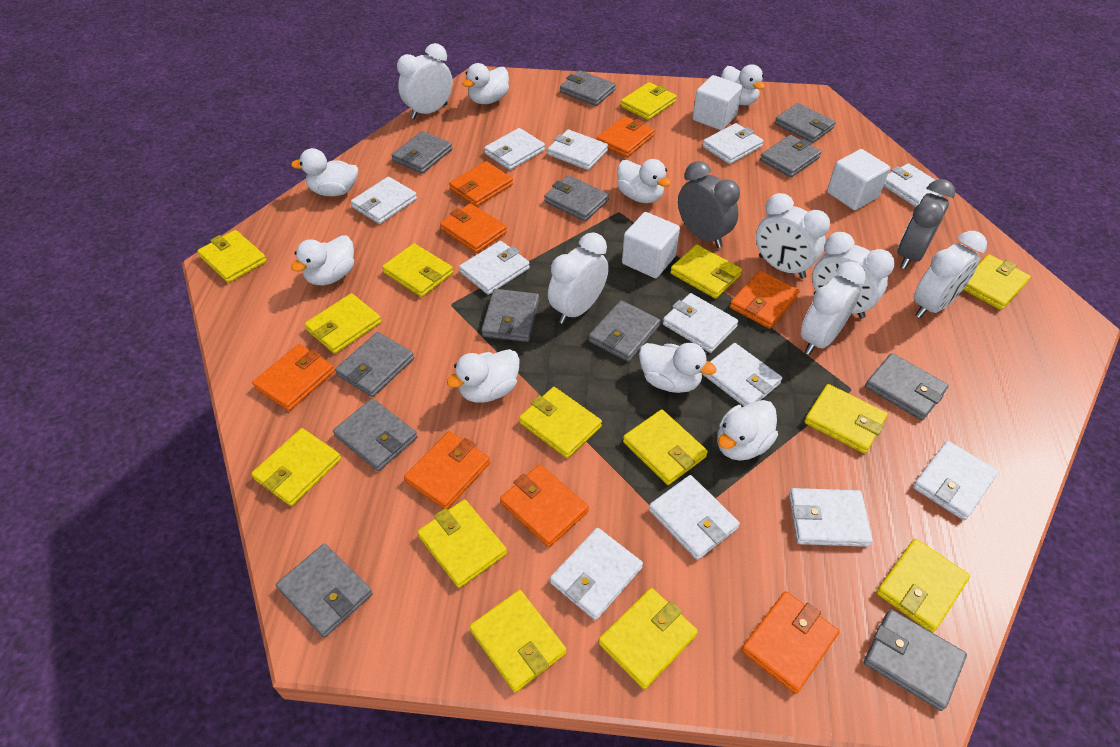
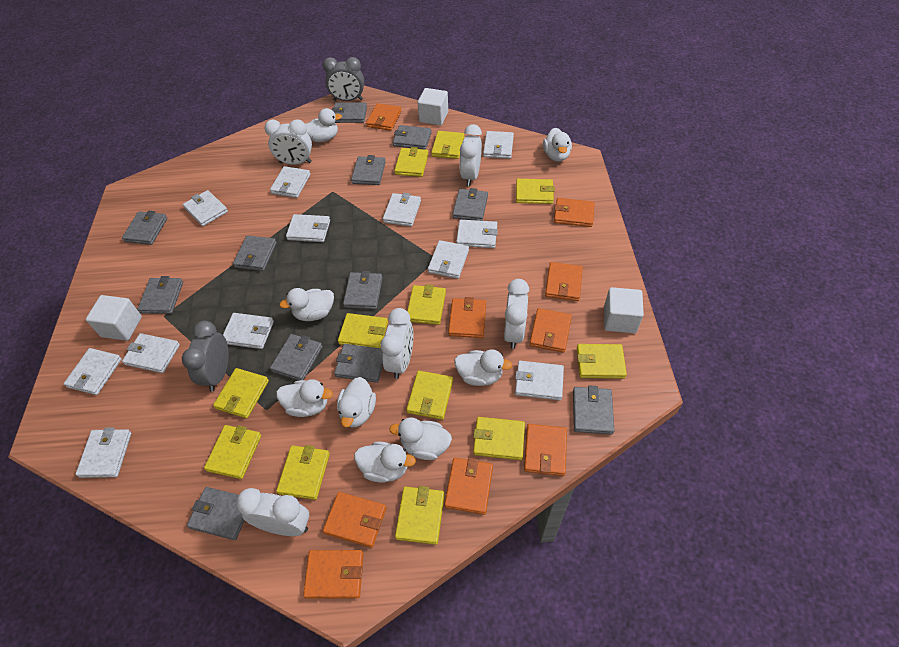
orange wallet: 8 -> 9
white clock: 6 -> 5
yellow wallet: 14 -> 12

